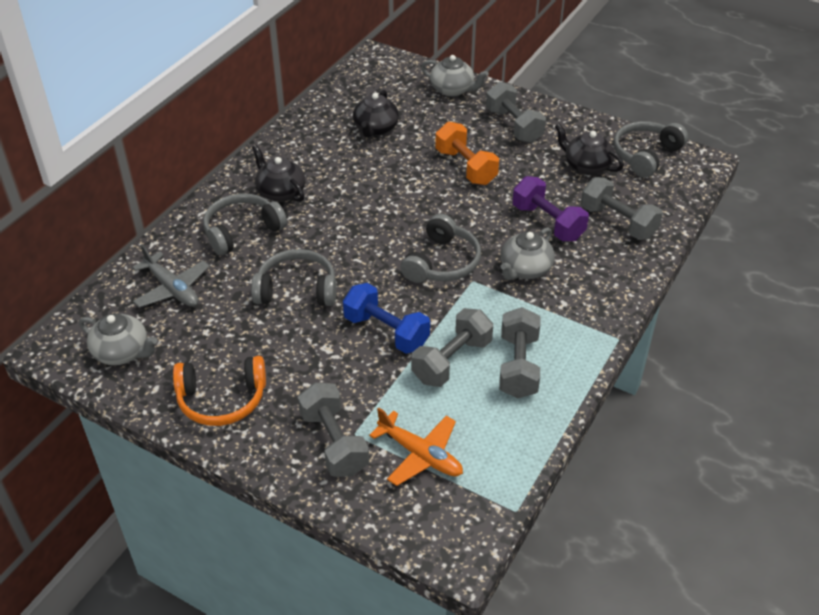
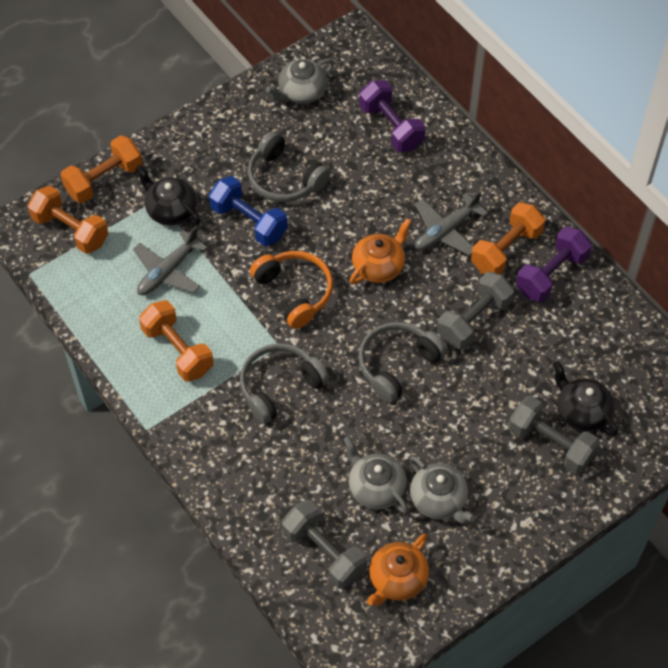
black teapot: 3 -> 2
grey dumbbell: 5 -> 3
grey headphones: 4 -> 3
grey plane: 1 -> 2
orange dumbbell: 1 -> 4
orange plane: 1 -> 0
orange teapot: 0 -> 2
purple dumbbell: 1 -> 2

